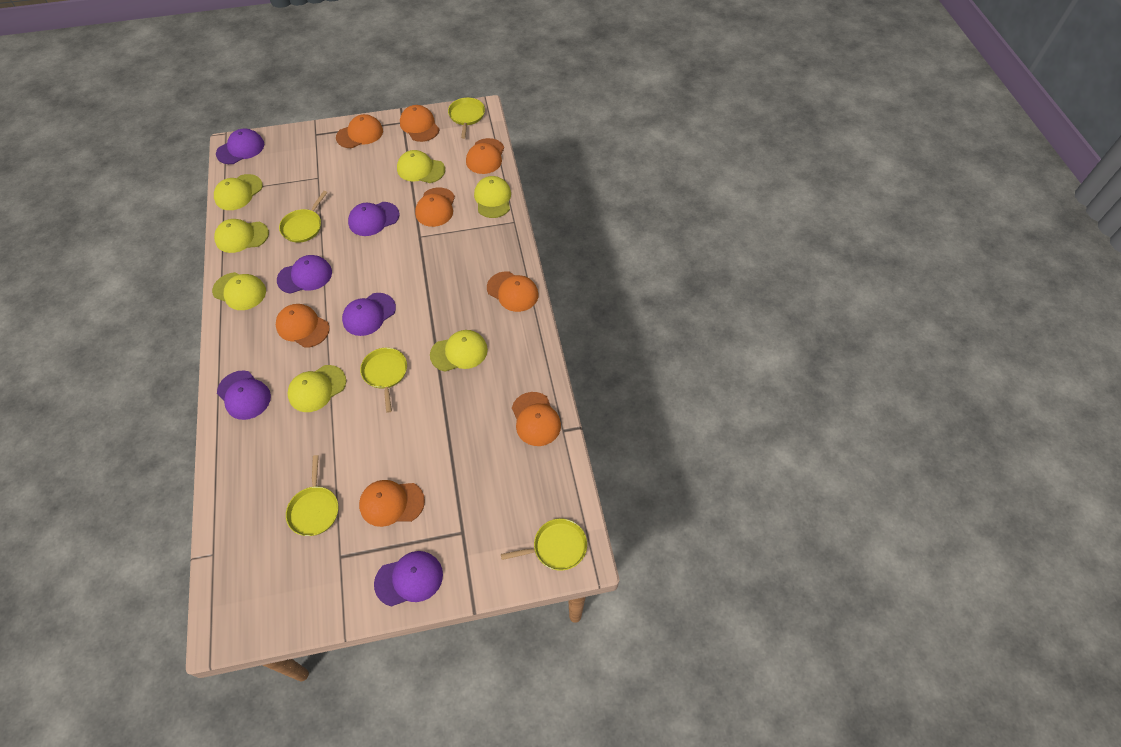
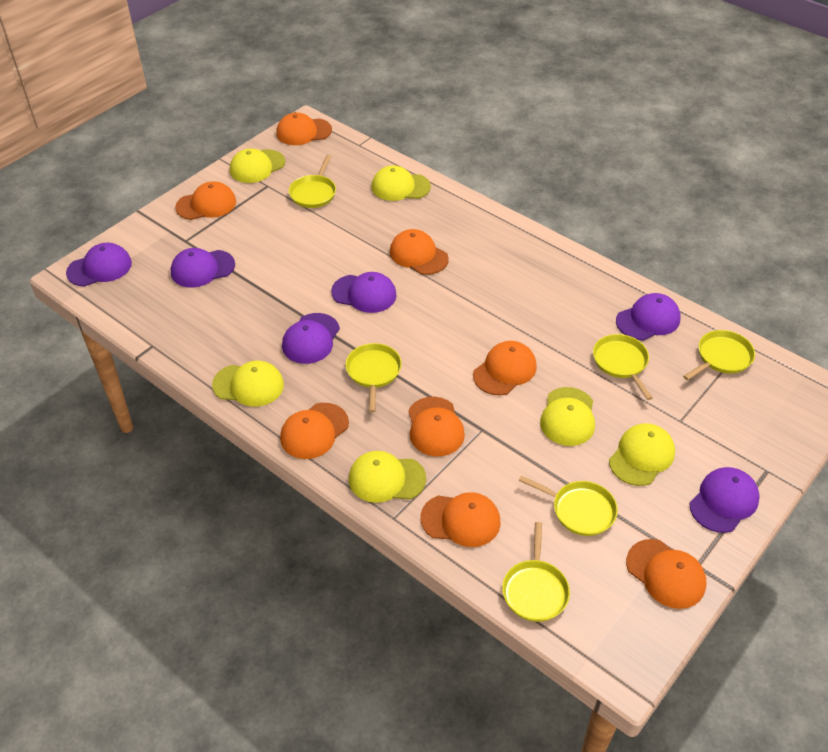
yellow cap: 7 -> 6
yellow pan: 5 -> 6

